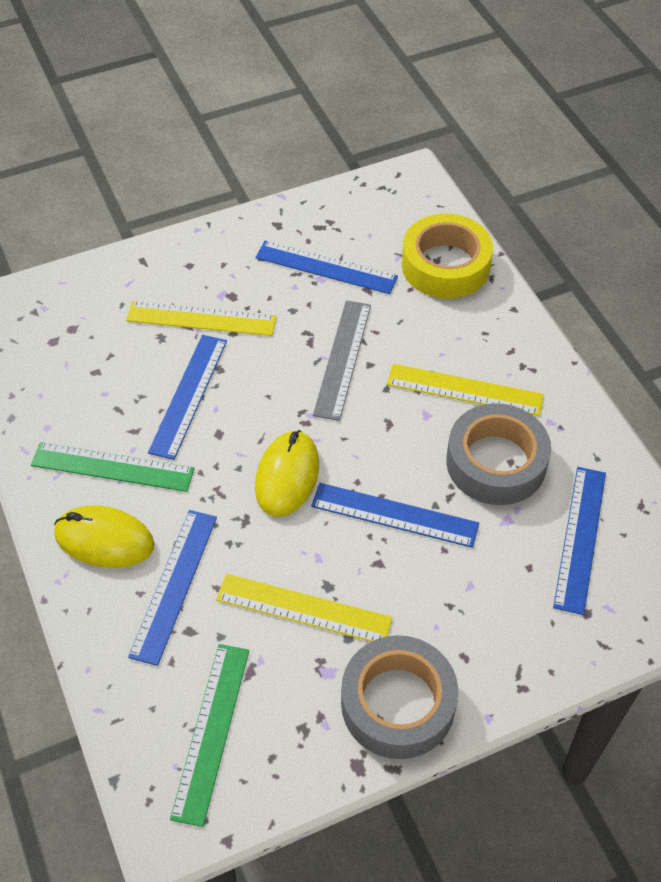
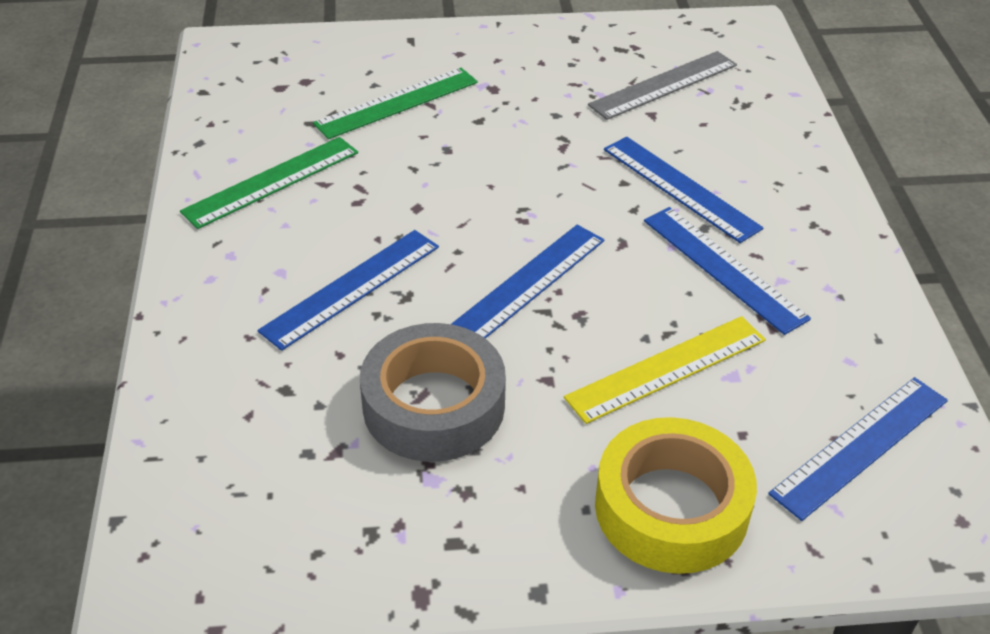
grey tape: 2 -> 1
yellow mouse: 2 -> 0
yellow ruler: 3 -> 1

